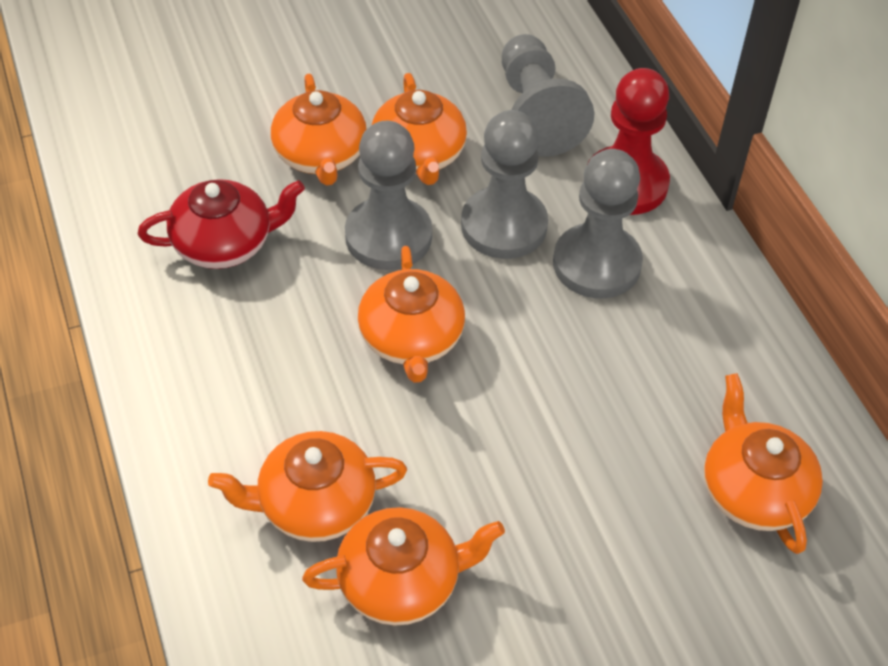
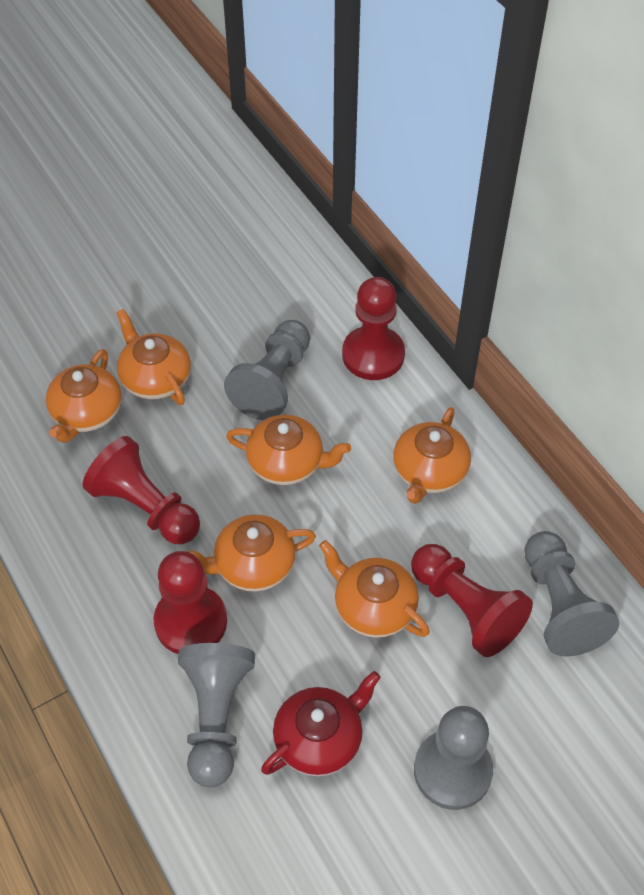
red pawn: 1 -> 4

